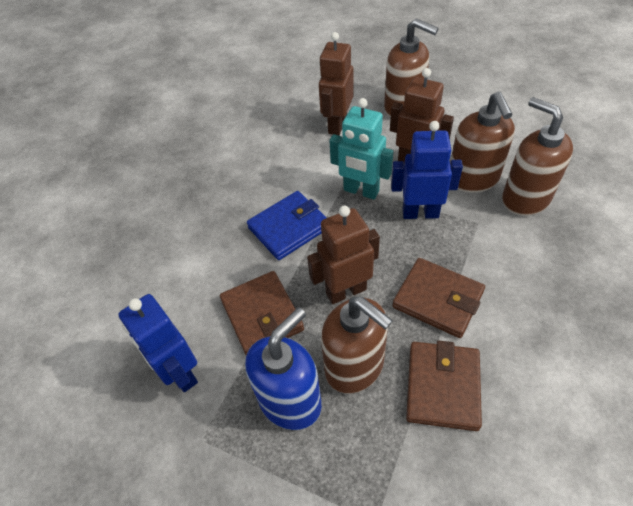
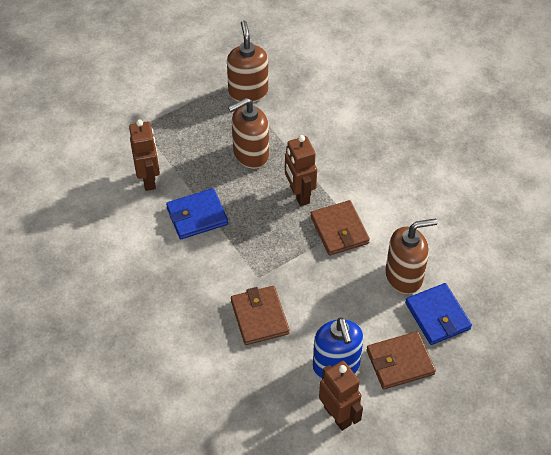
blue robot: 2 -> 0
blue wallet: 1 -> 2
brown soap dispenser: 4 -> 3
turquoise robot: 1 -> 0

